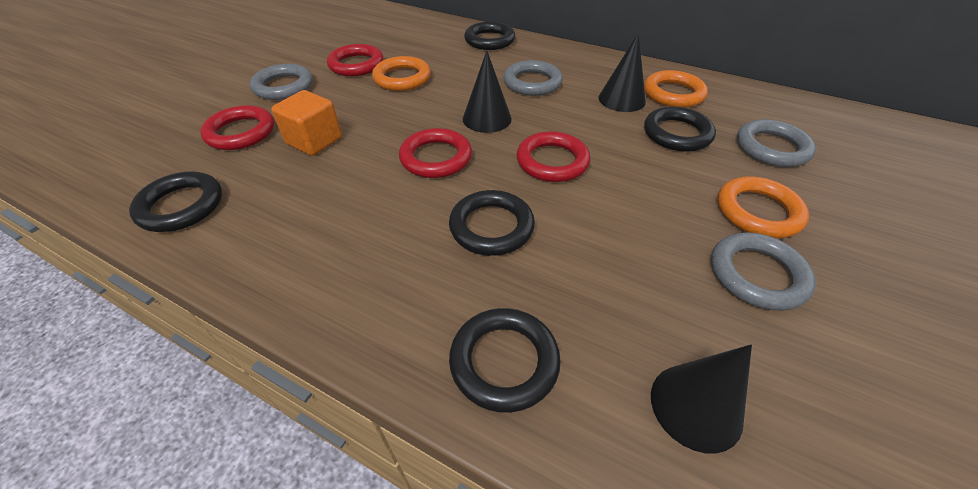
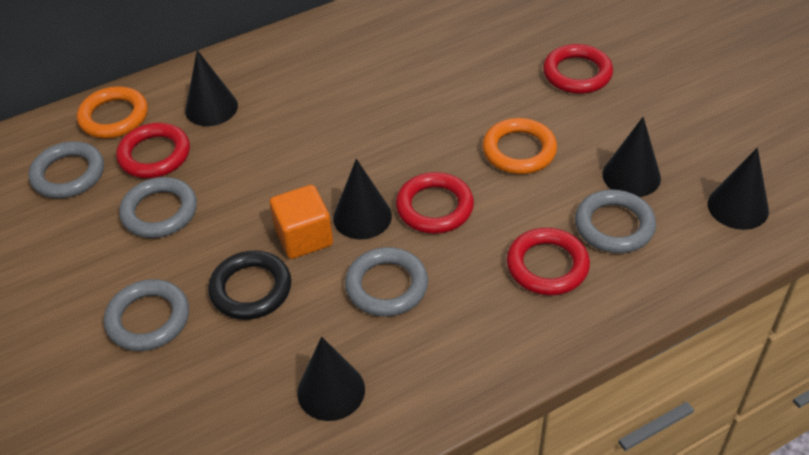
black cone: 3 -> 5
black ring: 5 -> 1
grey ring: 4 -> 5
orange ring: 3 -> 2

